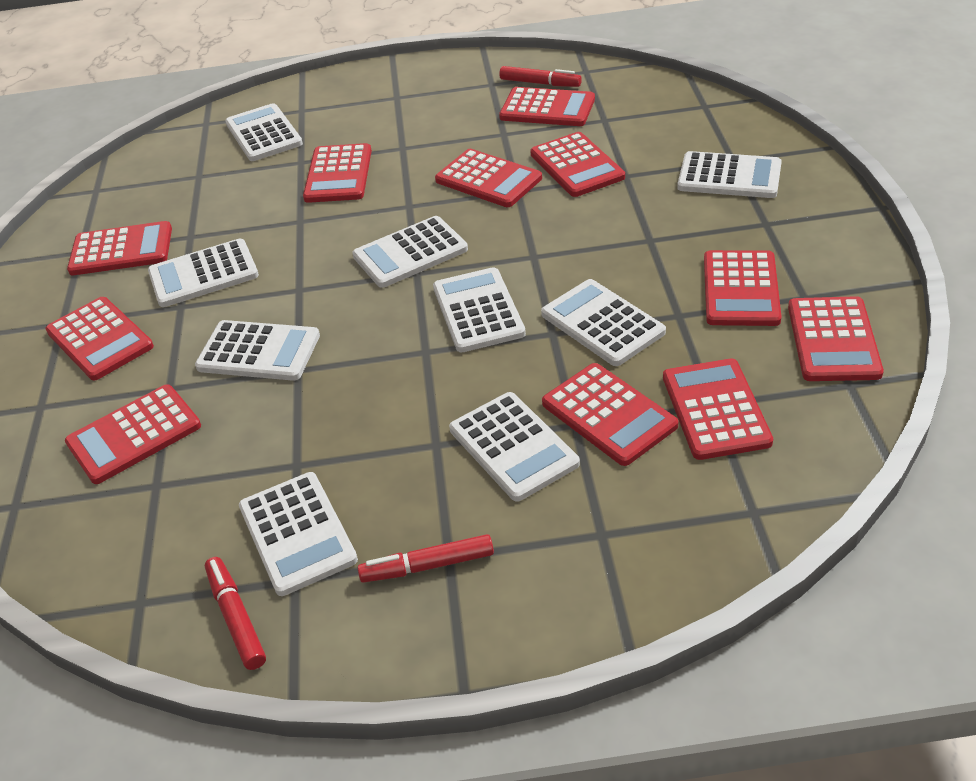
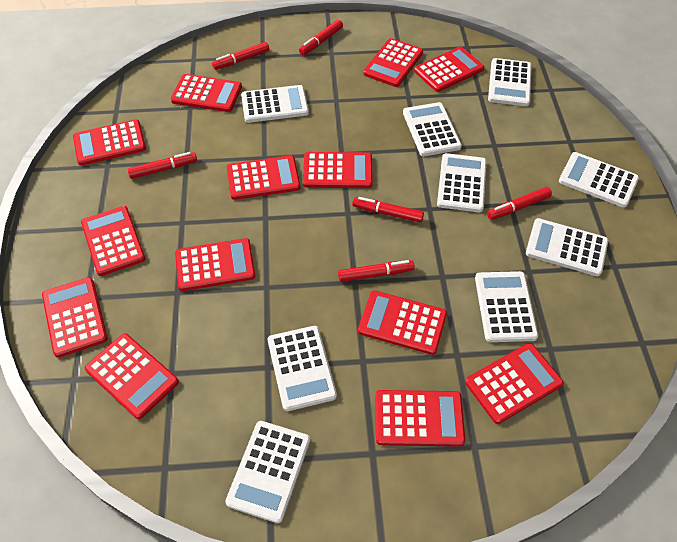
red calculator: 11 -> 13
red marker: 3 -> 6

